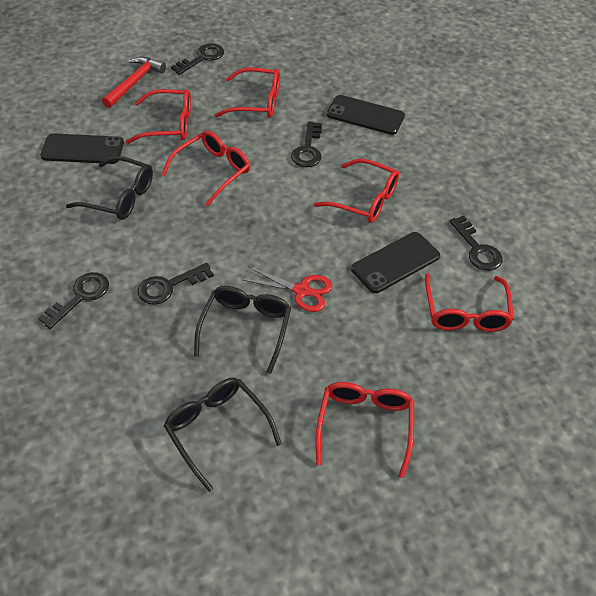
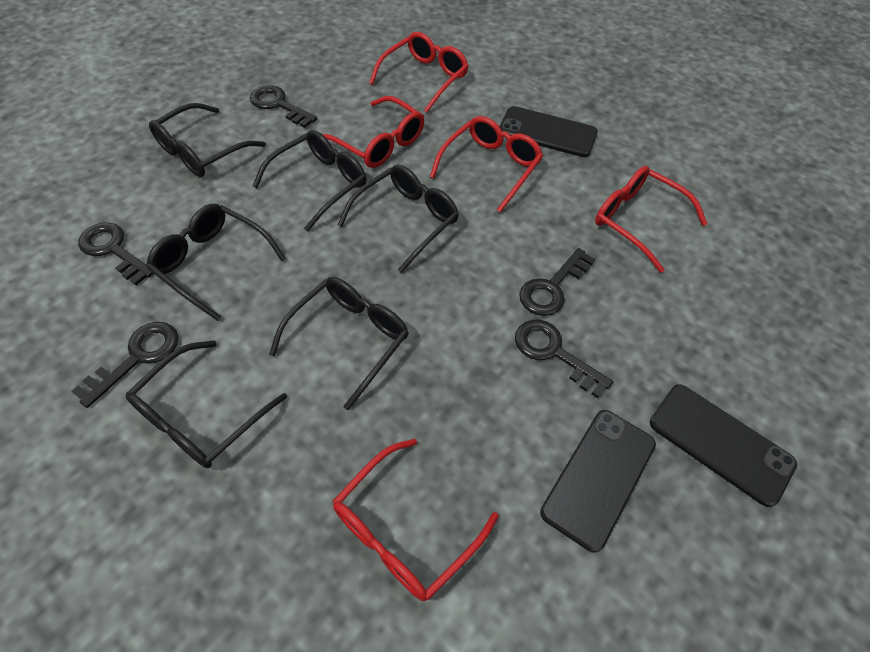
black glasses: 3 -> 6
red glasses: 6 -> 5
red hammer: 1 -> 0
red scissors: 1 -> 0

